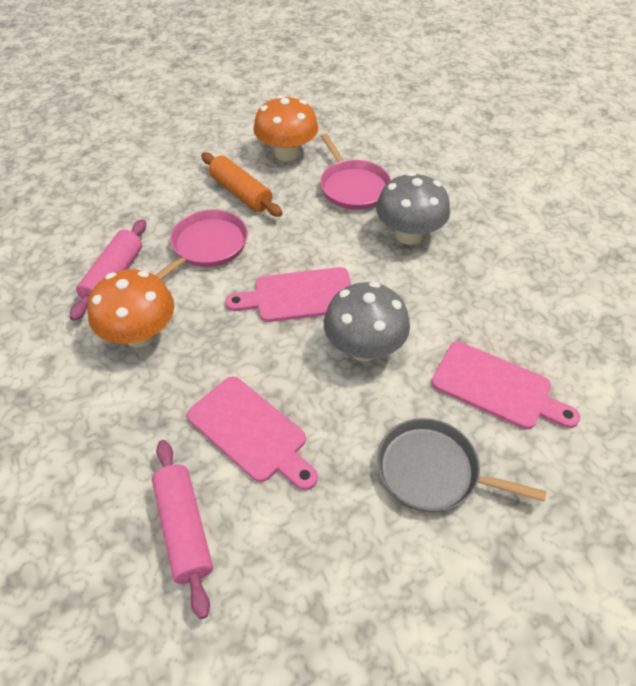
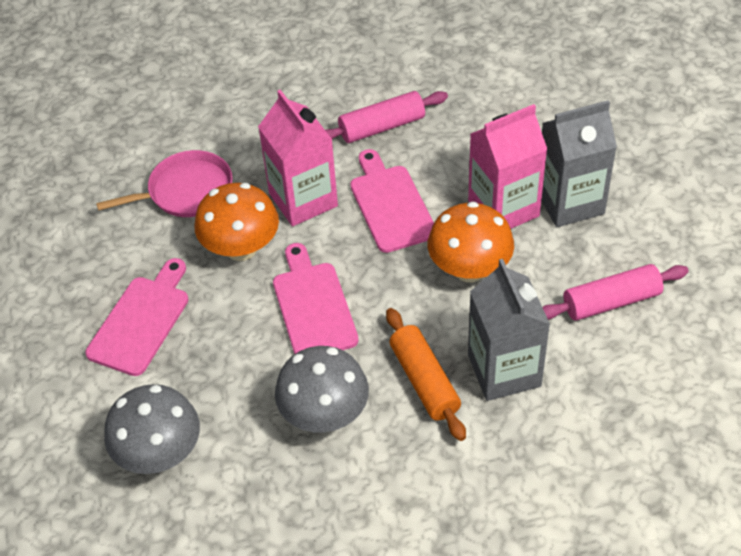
grey carton: 0 -> 2
grey pan: 1 -> 0
pink carton: 0 -> 2
pink pan: 2 -> 1

